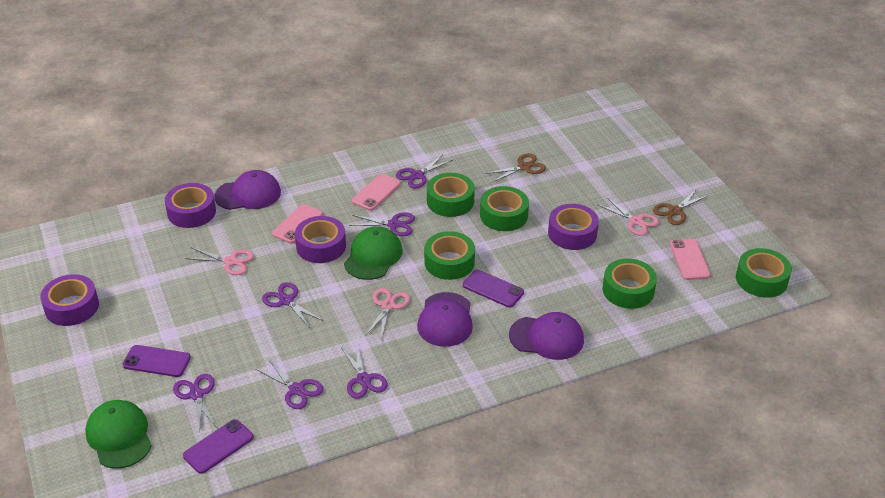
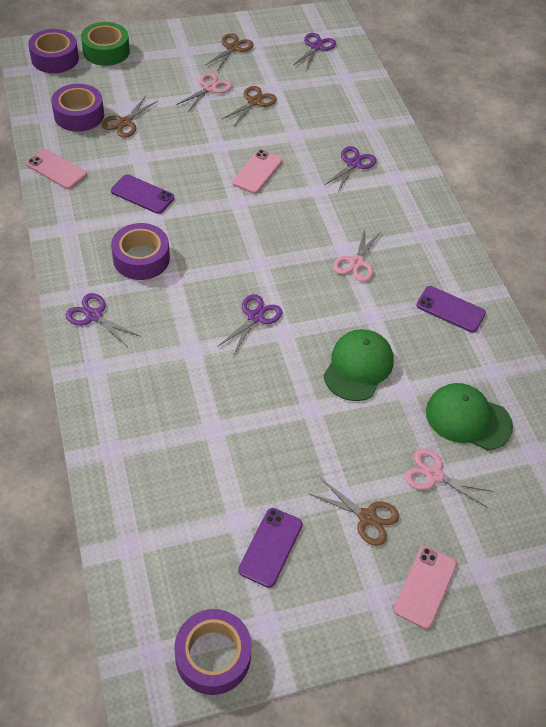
brown scissors: 2 -> 4
green tape: 5 -> 1
purple cap: 3 -> 0
purple scissors: 6 -> 4

